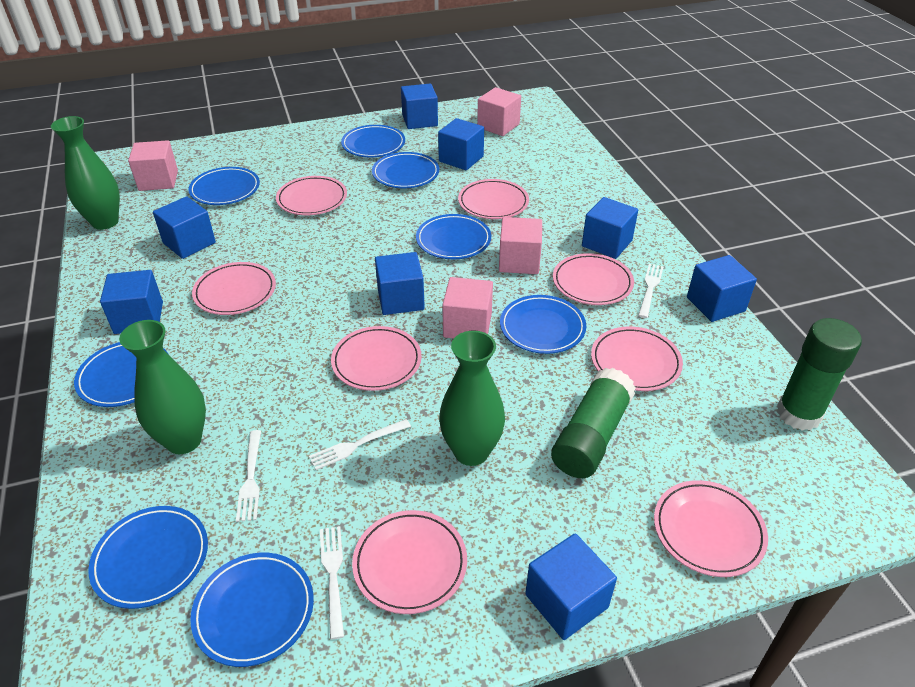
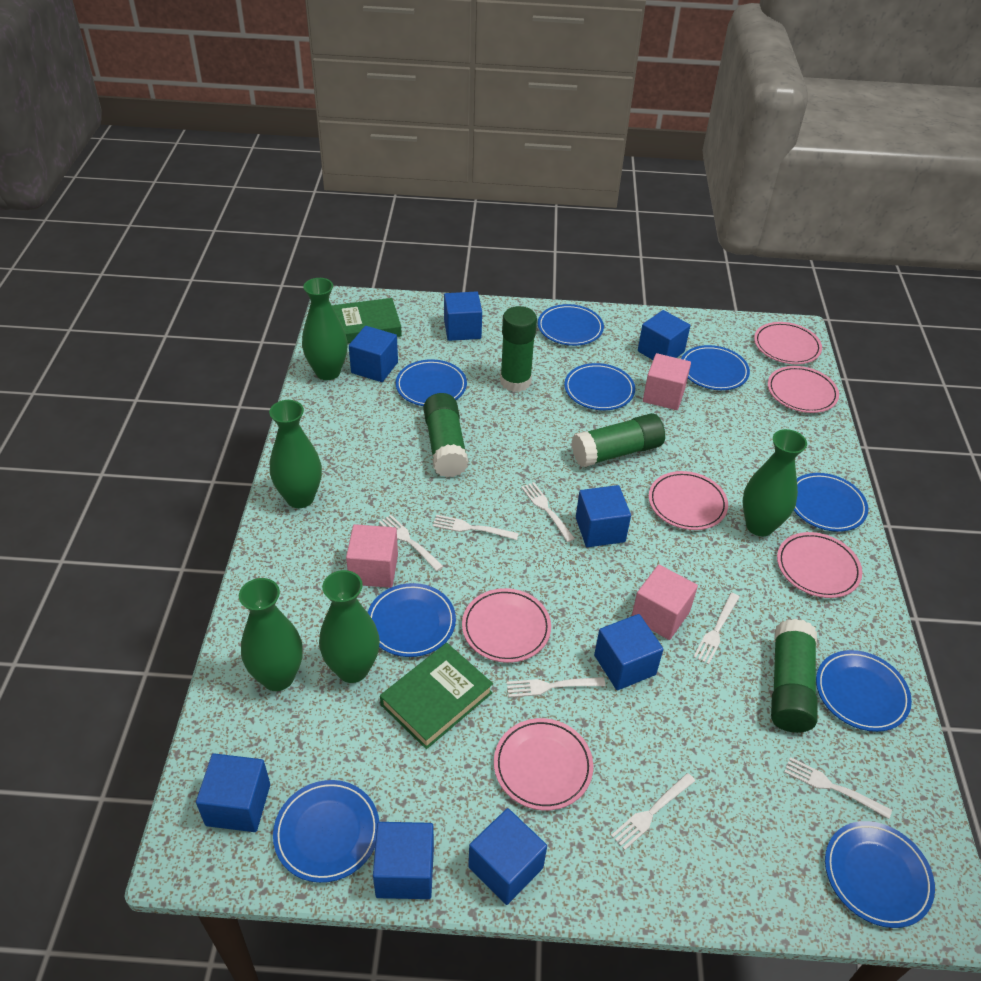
blue plate: 8 -> 9
green book: 0 -> 2
green glue stick: 2 -> 4
green vase: 3 -> 5
pink cube: 4 -> 3
pink plate: 8 -> 6
white fork: 4 -> 7

